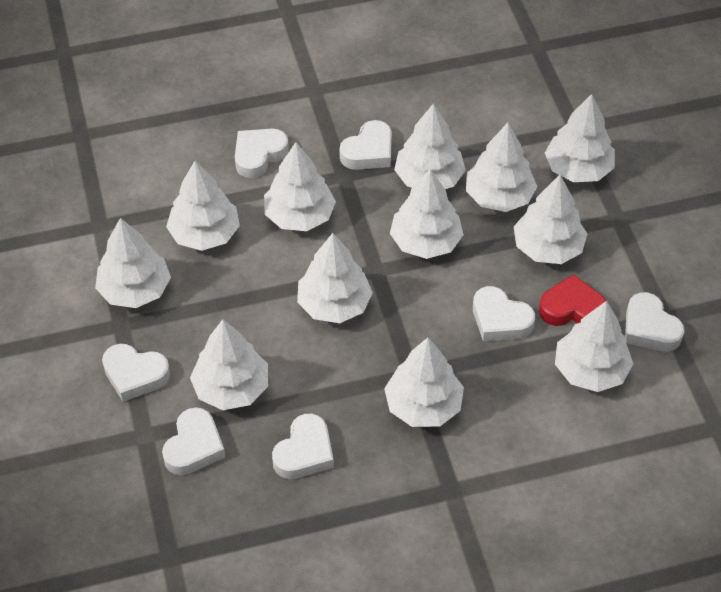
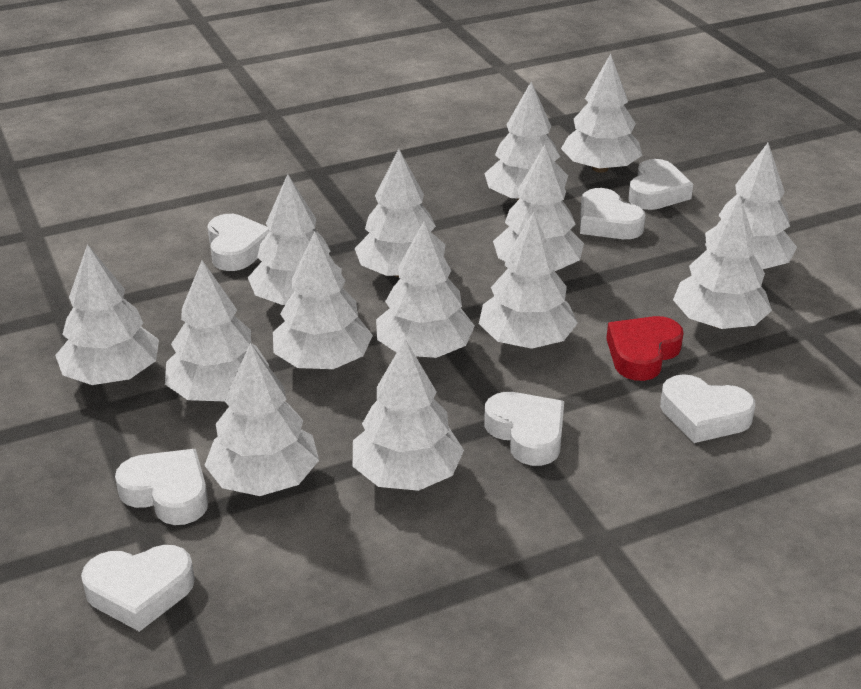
white tree: 12 -> 14

